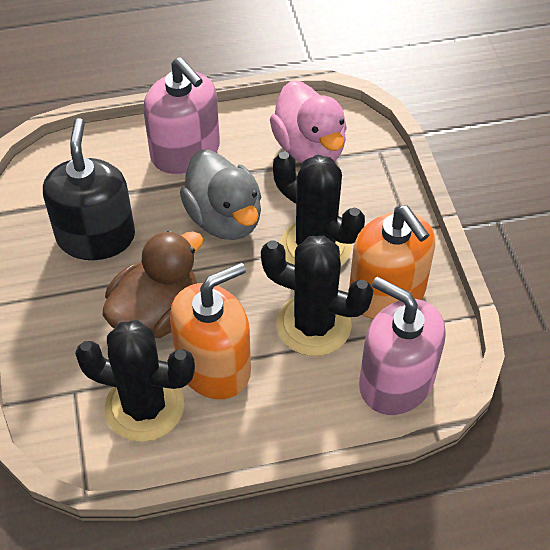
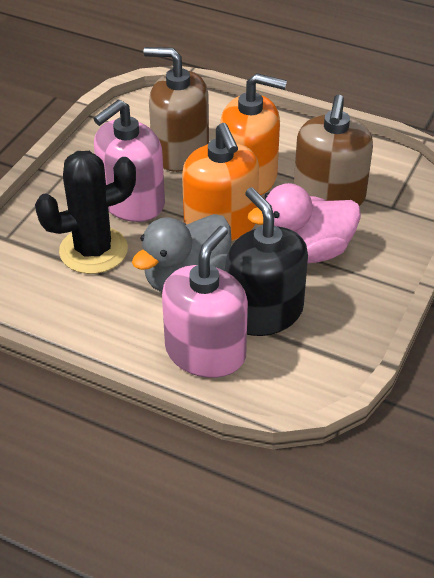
black cactus: 3 -> 1
brown duck: 1 -> 0
brown soap dispenser: 0 -> 2

